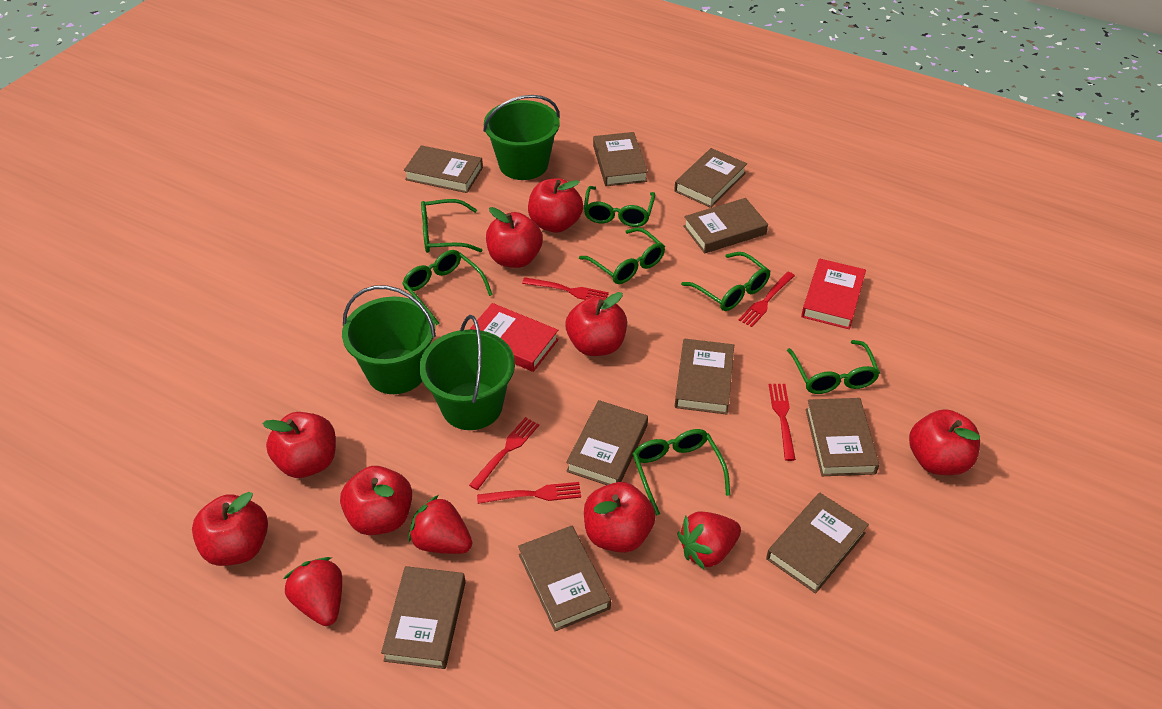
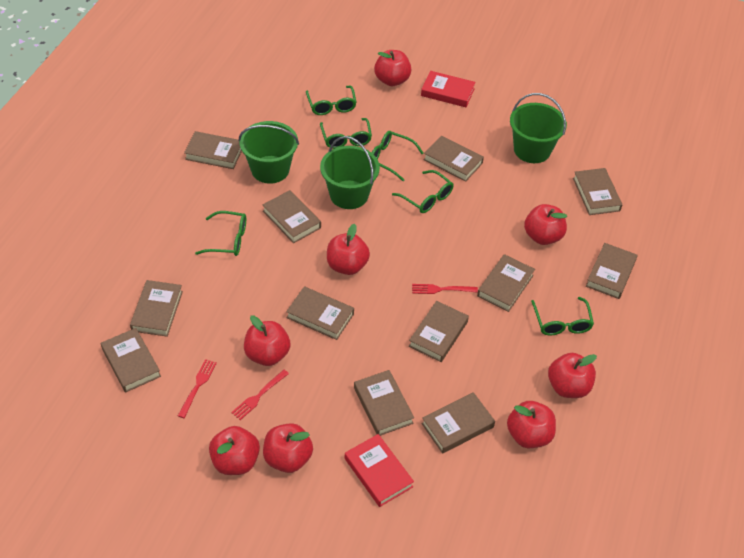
brown book: 10 -> 12
green glasses: 7 -> 6
red fork: 5 -> 3
red strawberry: 3 -> 0

